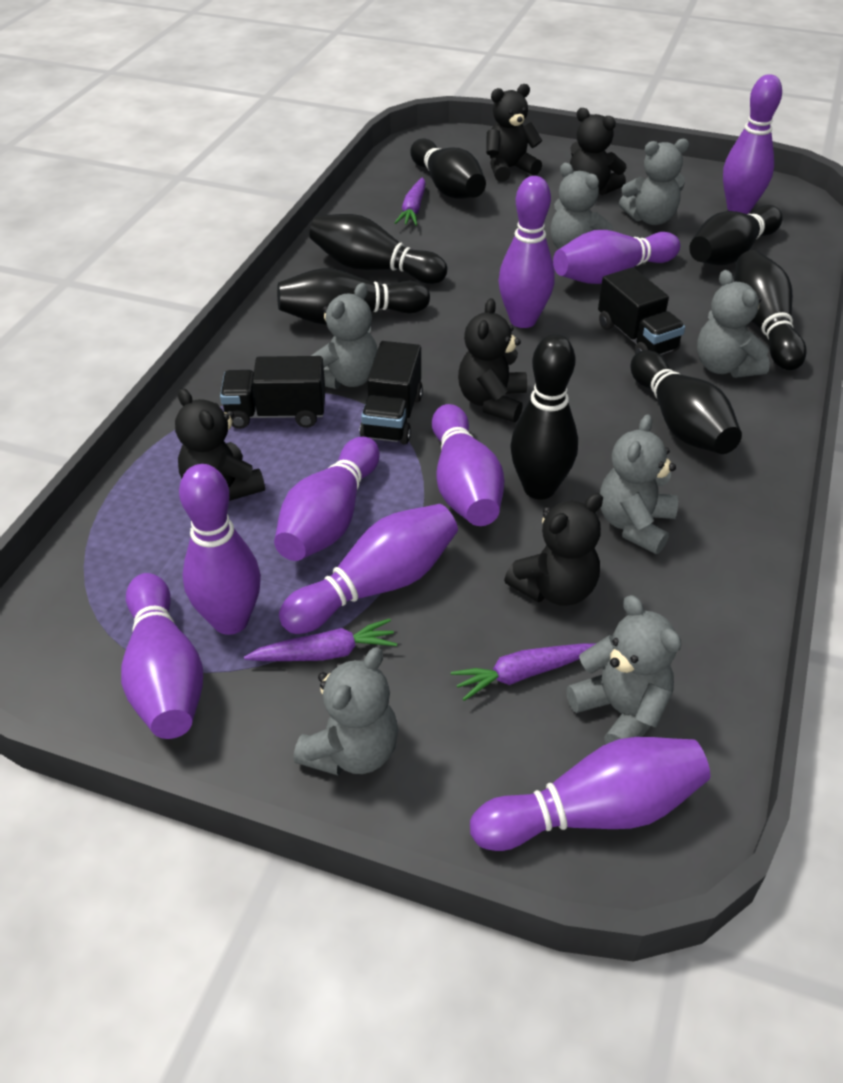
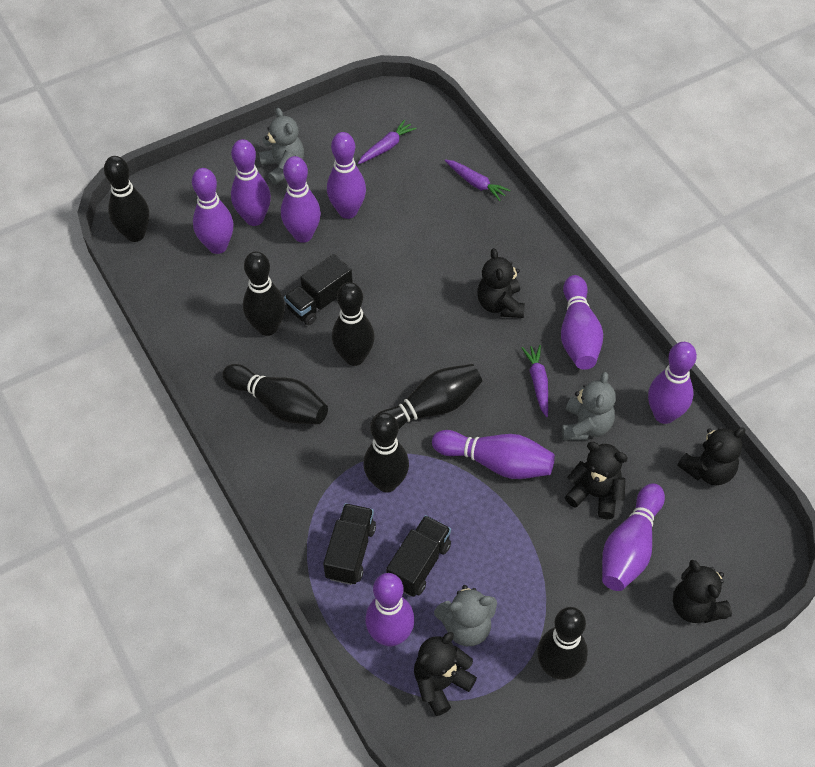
grey teddy bear: 7 -> 3

